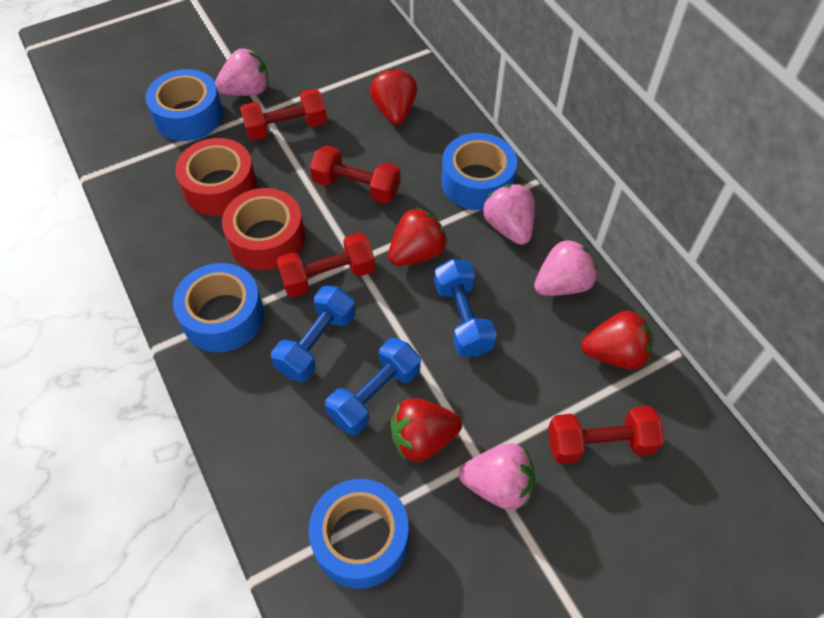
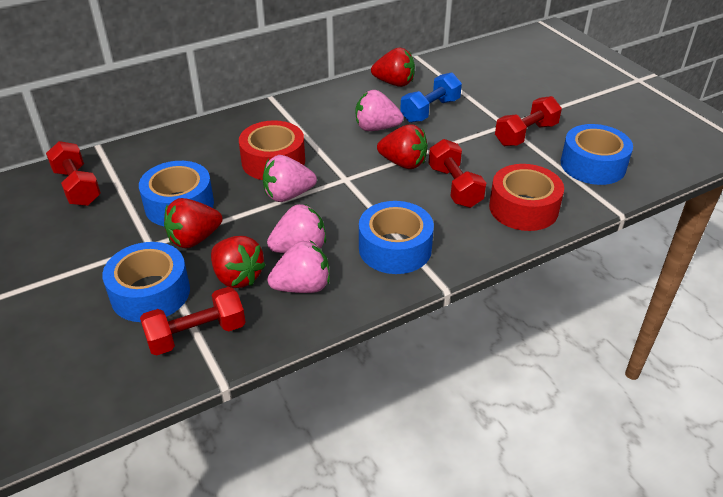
blue dumbbell: 3 -> 1

